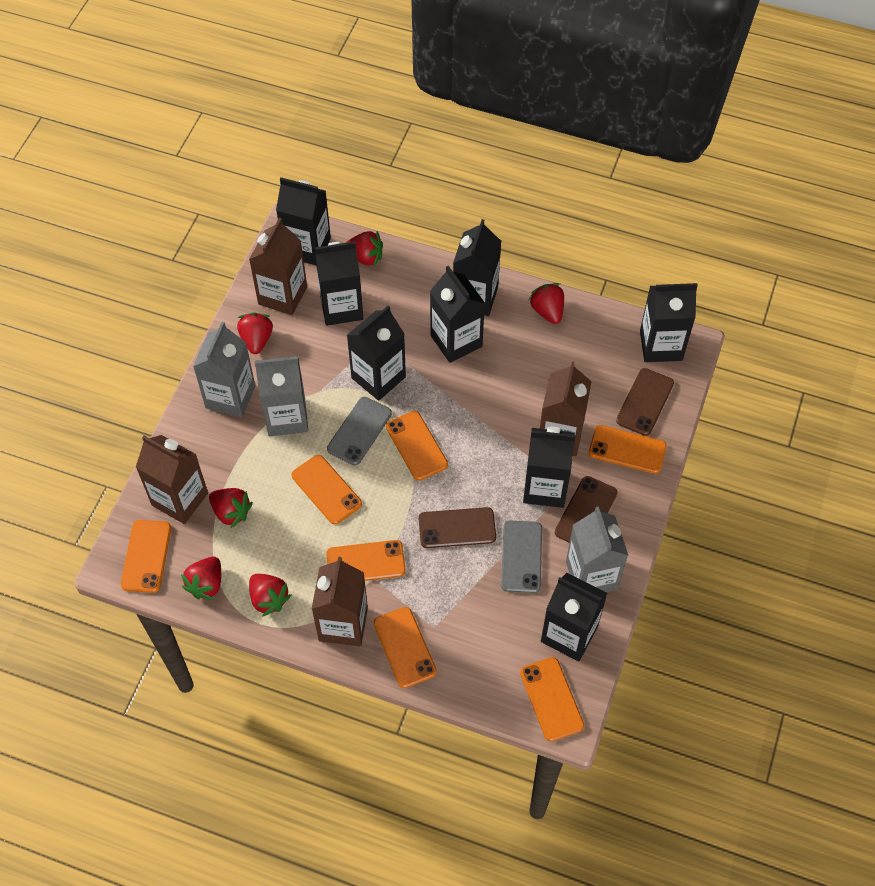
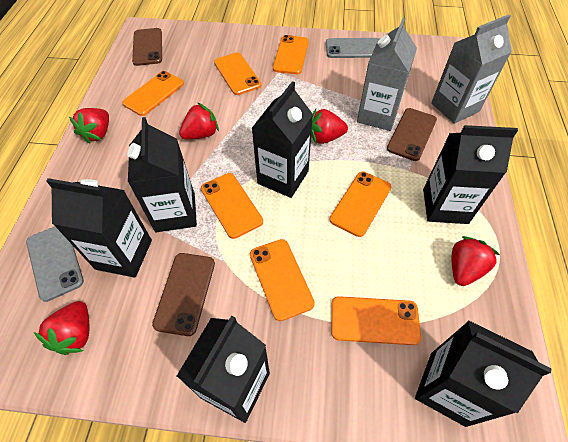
black carton: 8 -> 6
brown carton: 4 -> 0
grey carton: 3 -> 2
red strawberry: 6 -> 5

